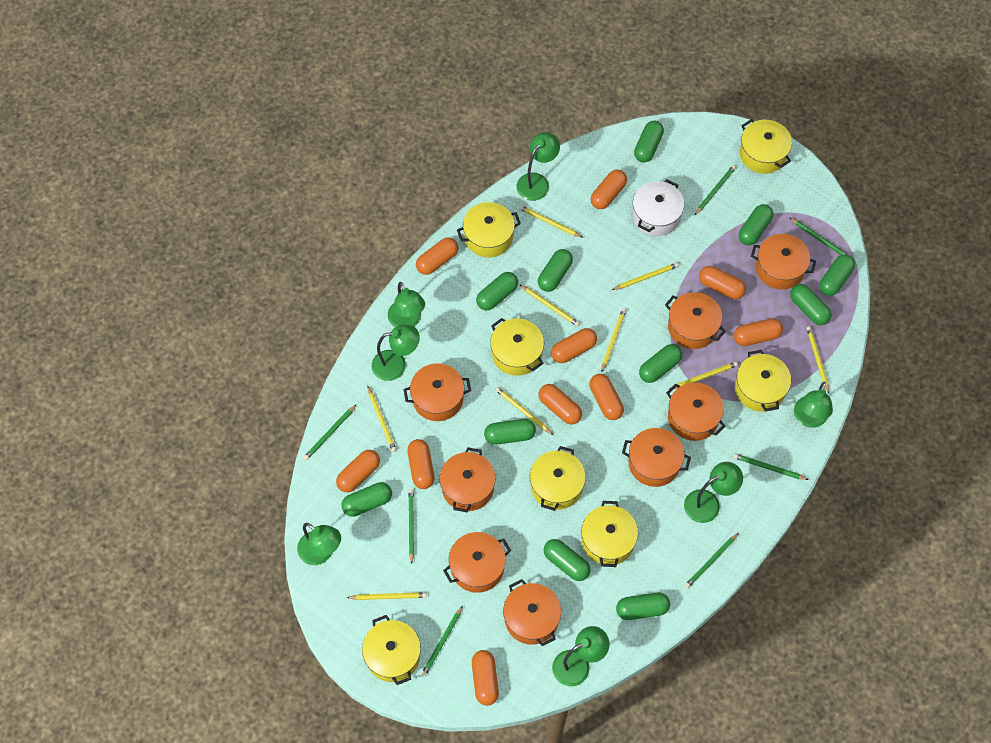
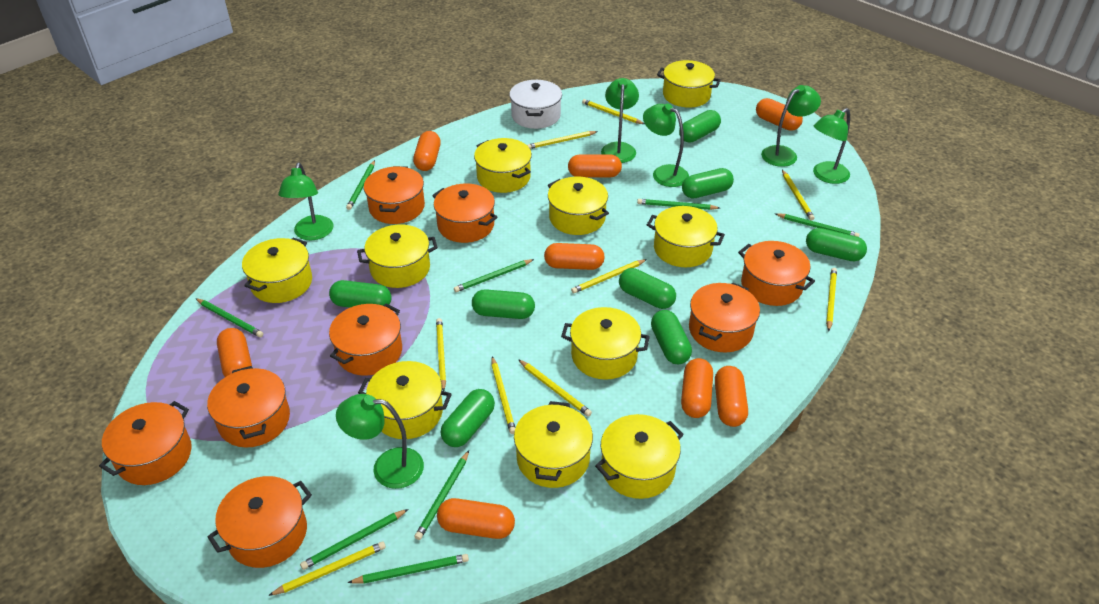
green capsule: 11 -> 8
green lamp: 7 -> 6
green pencil: 7 -> 8
orange capsule: 10 -> 8
yellow pot: 7 -> 10

